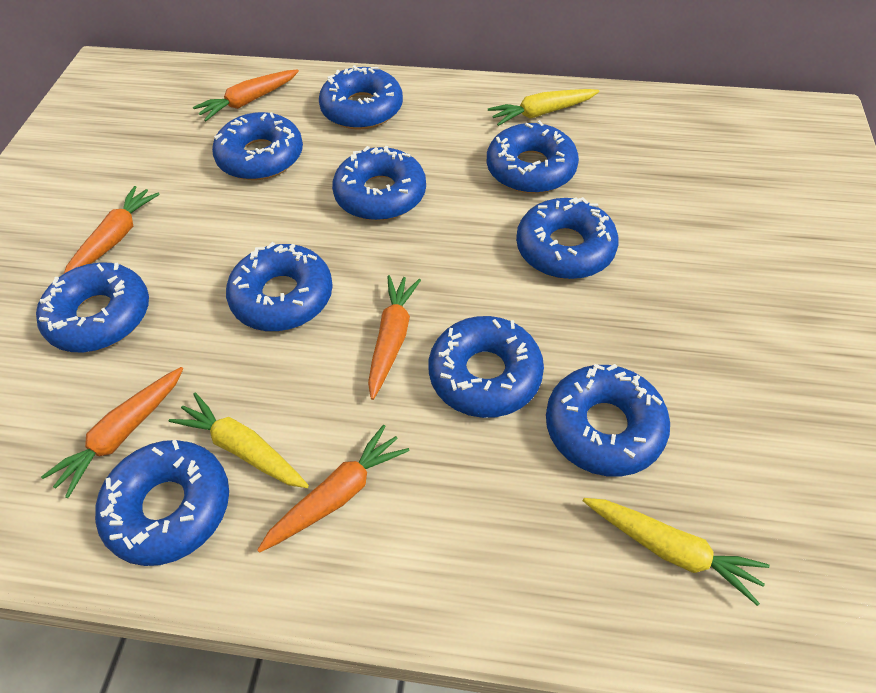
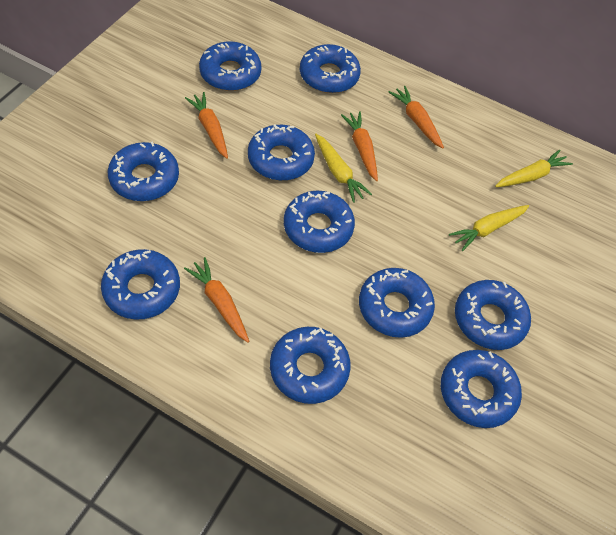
orange carrot: 5 -> 4

